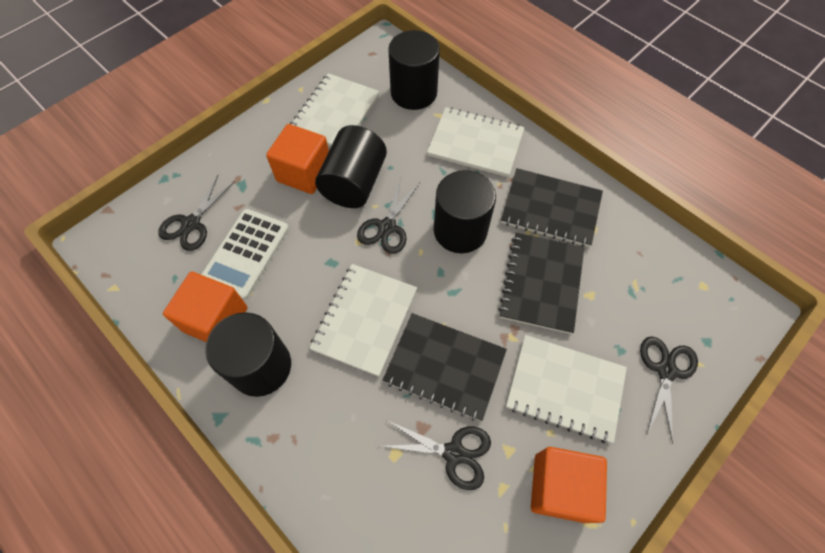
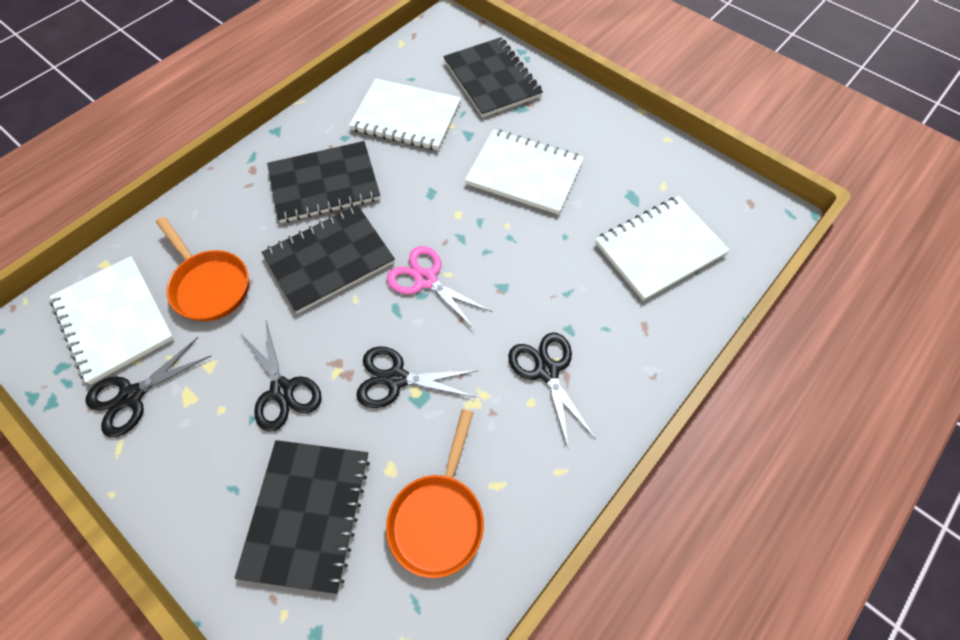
black cylinder: 4 -> 0
black notebook: 3 -> 4
orange cube: 3 -> 0
orange pan: 0 -> 2
pink scissors: 0 -> 1
white calculator: 1 -> 0

